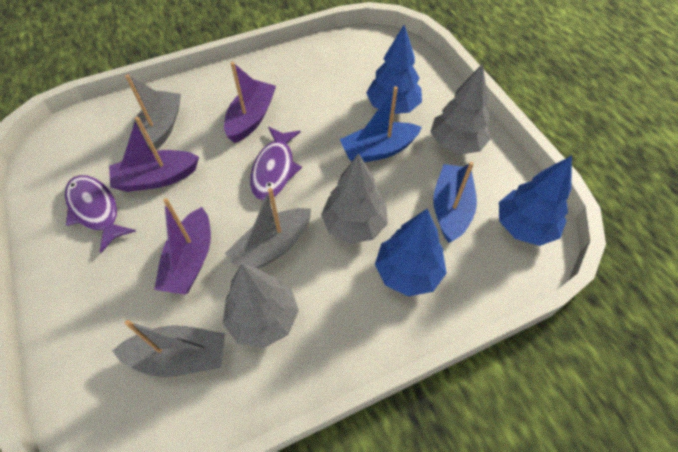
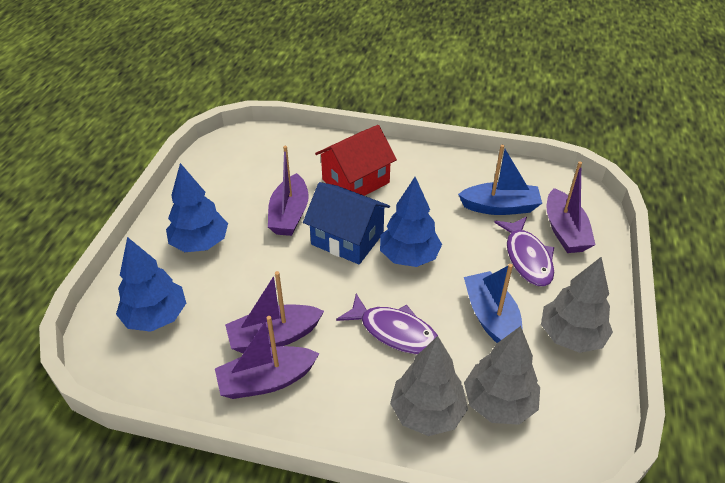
blue house: 0 -> 1
grey boat: 3 -> 0
purple boat: 3 -> 4
red house: 0 -> 1

